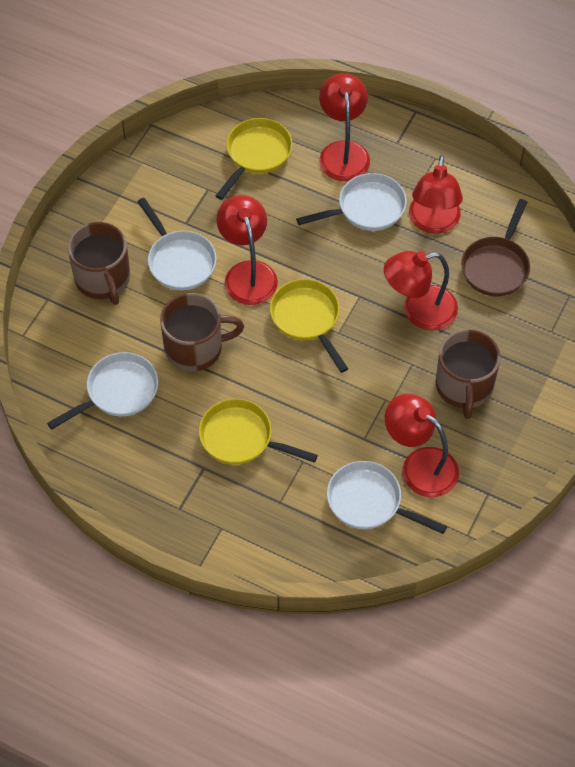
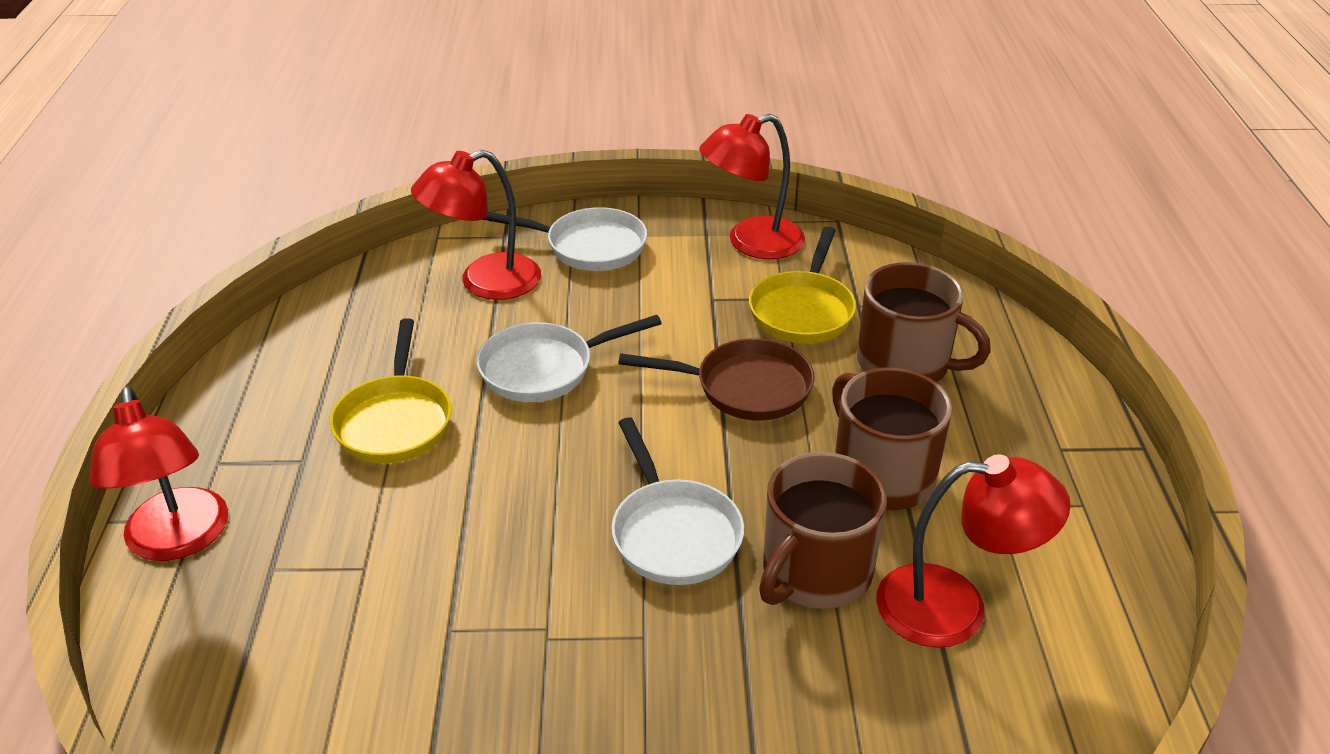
red lamp: 5 -> 4
white pan: 4 -> 3
yellow pan: 3 -> 2

